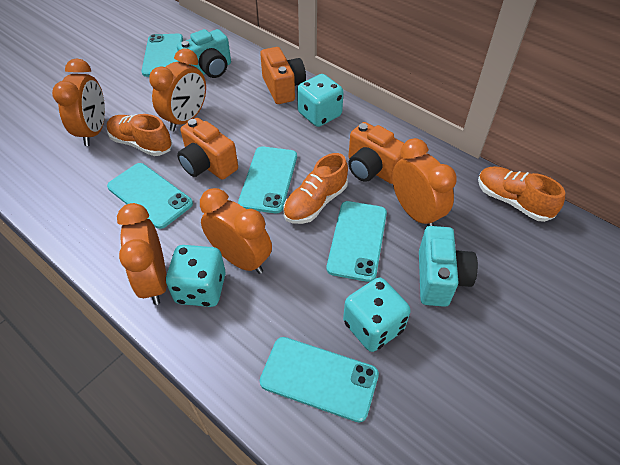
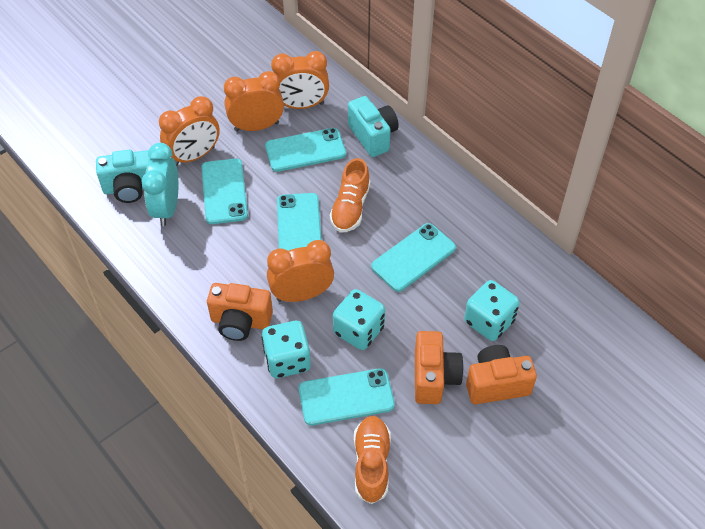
orange clock: 5 -> 4
orange shoe: 3 -> 2
turquoise clock: 0 -> 1

